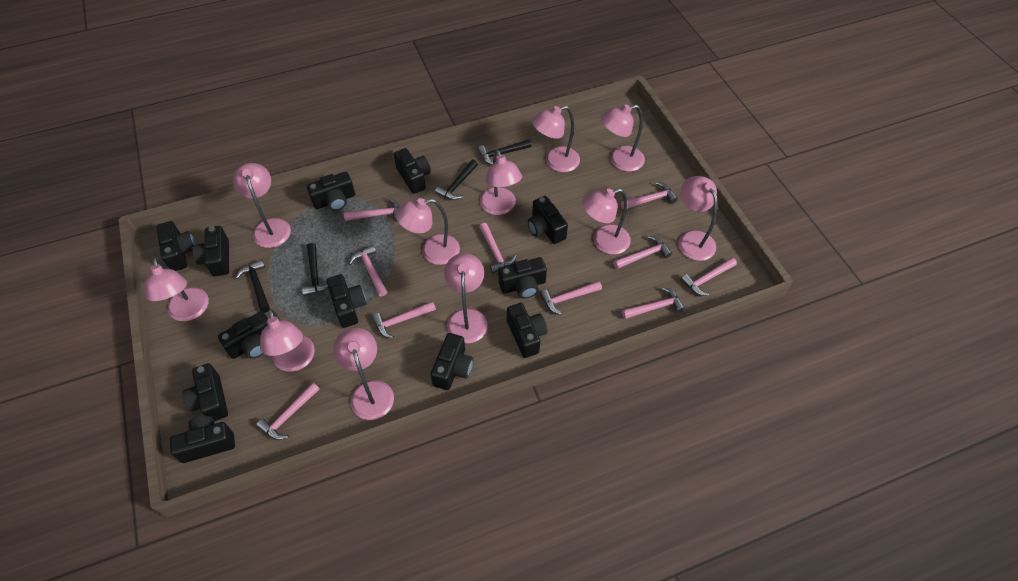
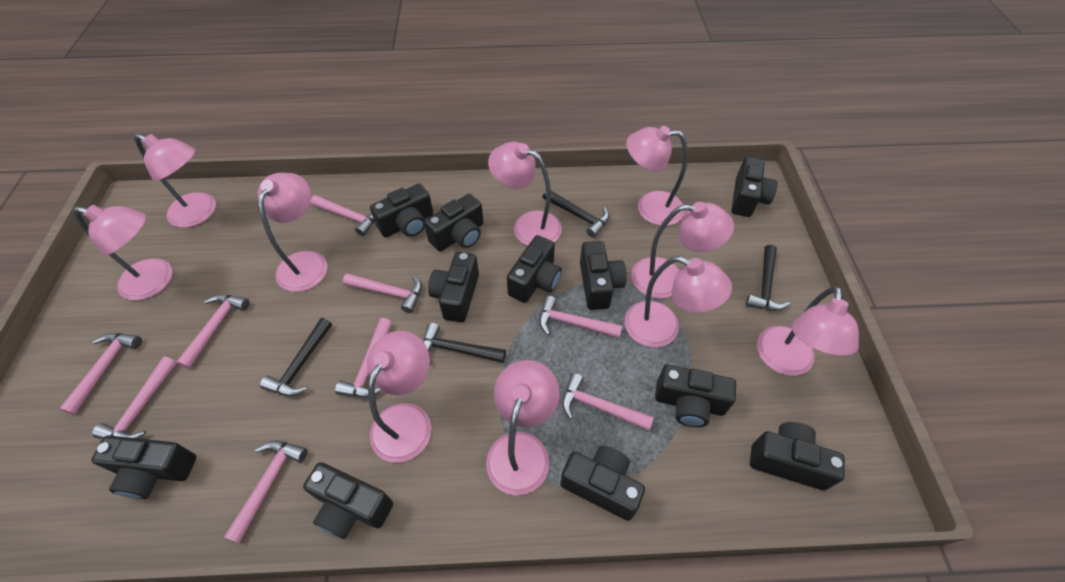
black camera: 12 -> 11
pink hammer: 10 -> 9
pink lamp: 11 -> 10

